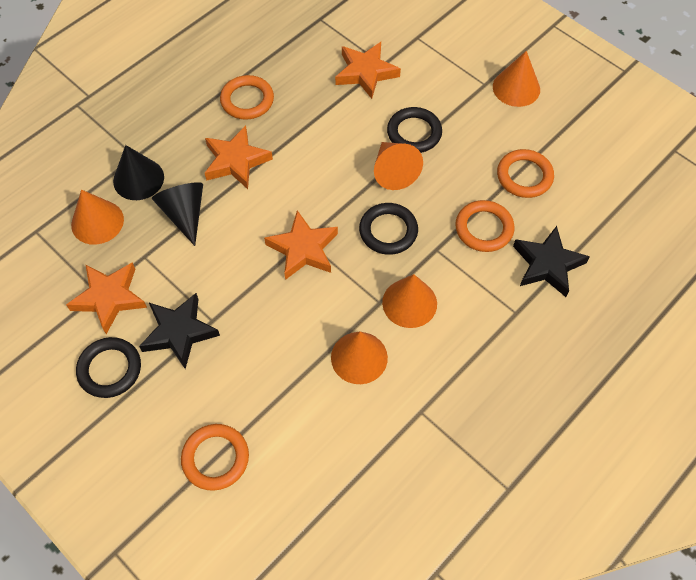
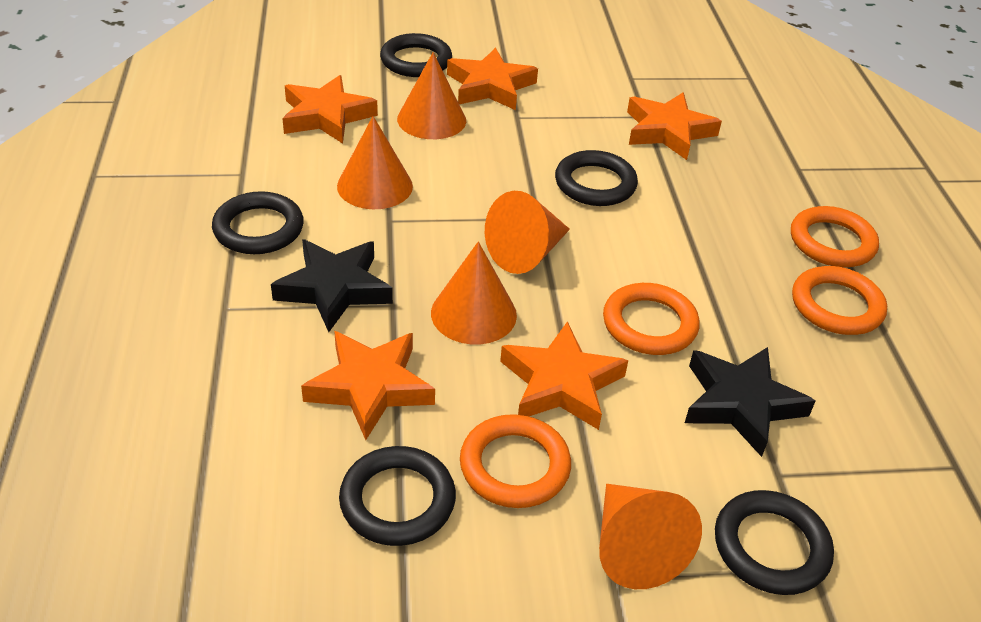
black cone: 2 -> 0
black ring: 3 -> 5
orange star: 4 -> 5

